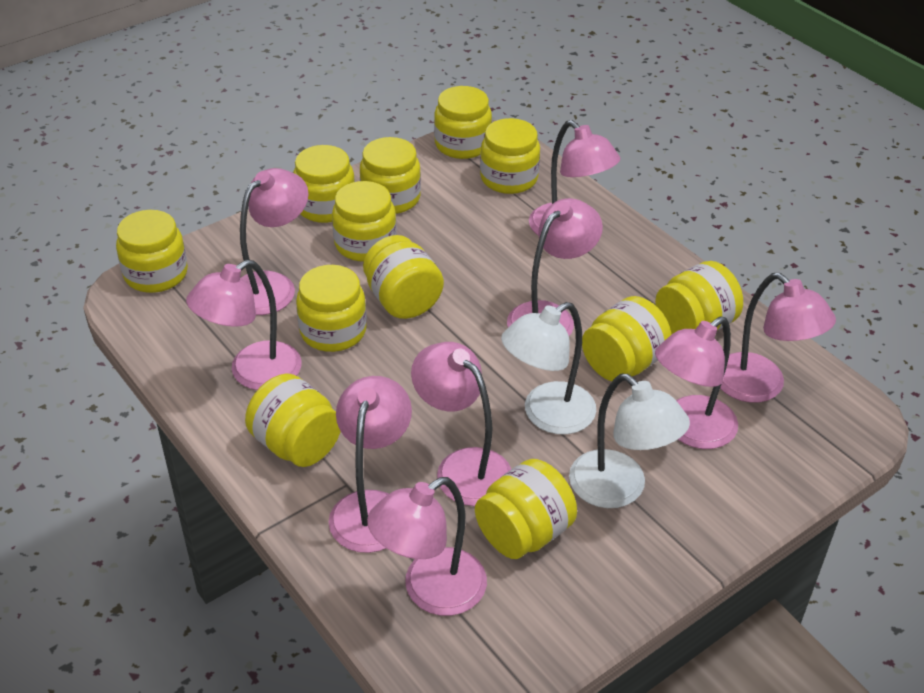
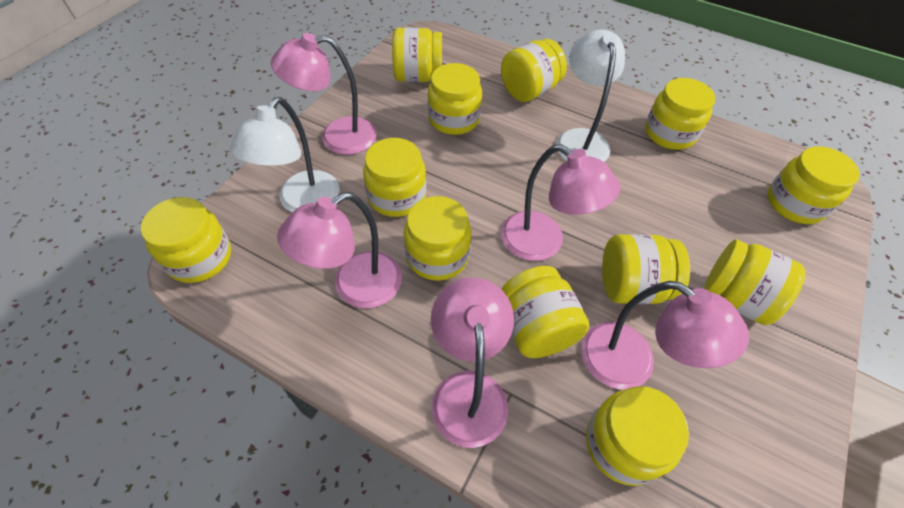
pink lamp: 9 -> 5

